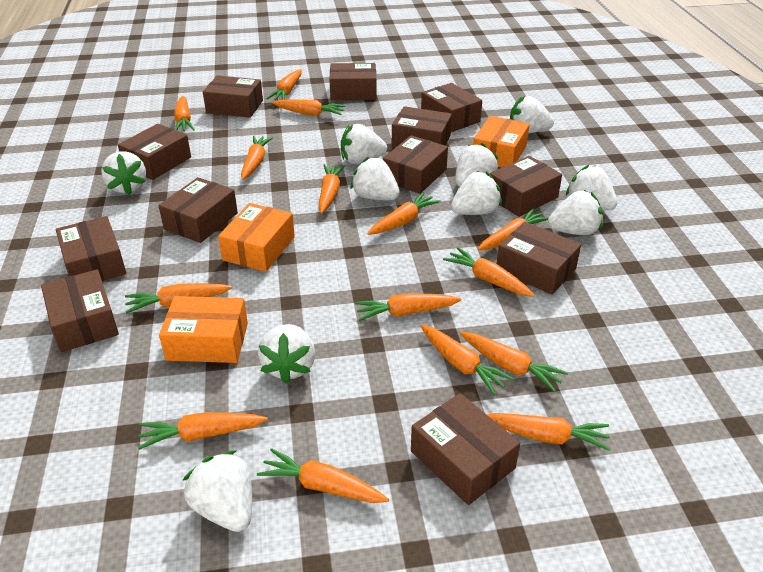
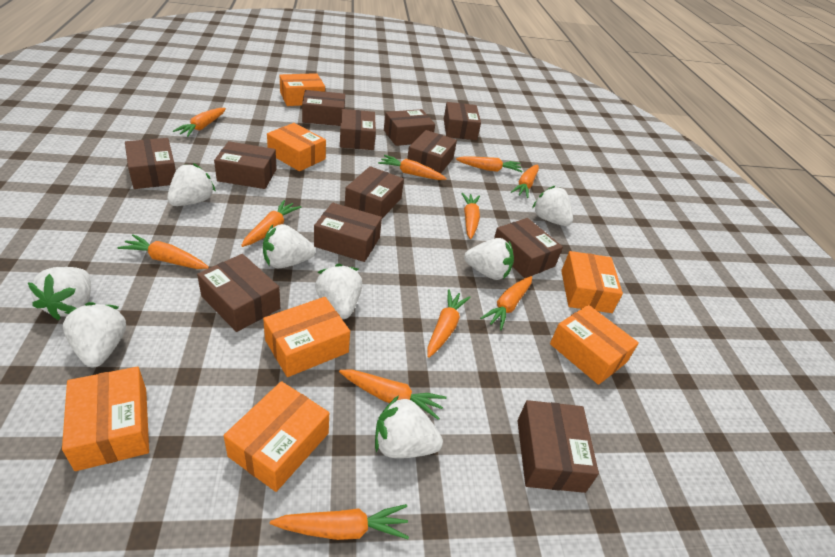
orange box: 3 -> 7
orange carrot: 15 -> 11
white strawberry: 10 -> 8

